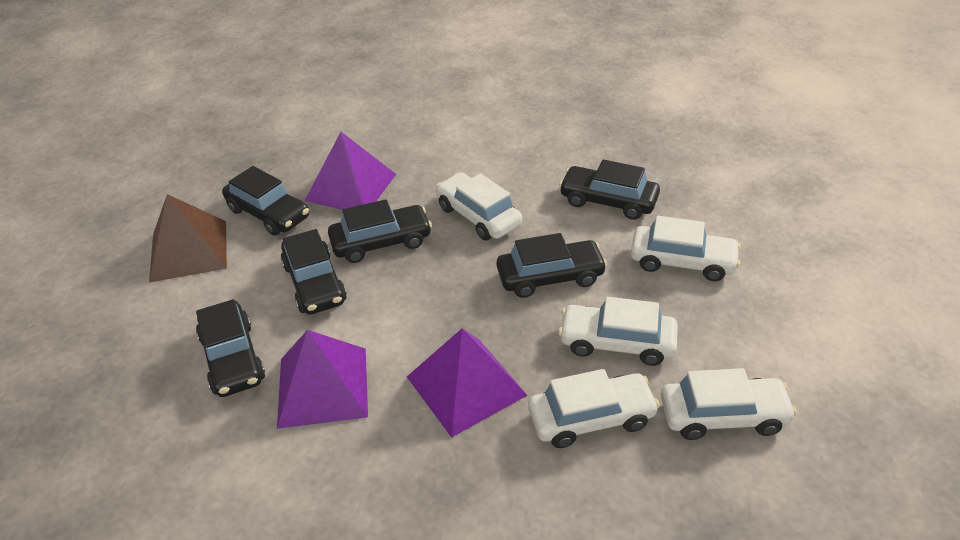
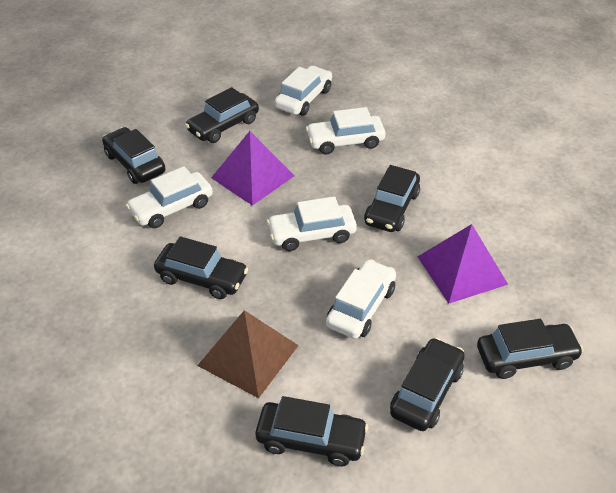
black car: 6 -> 7
purple pyramid: 3 -> 2

